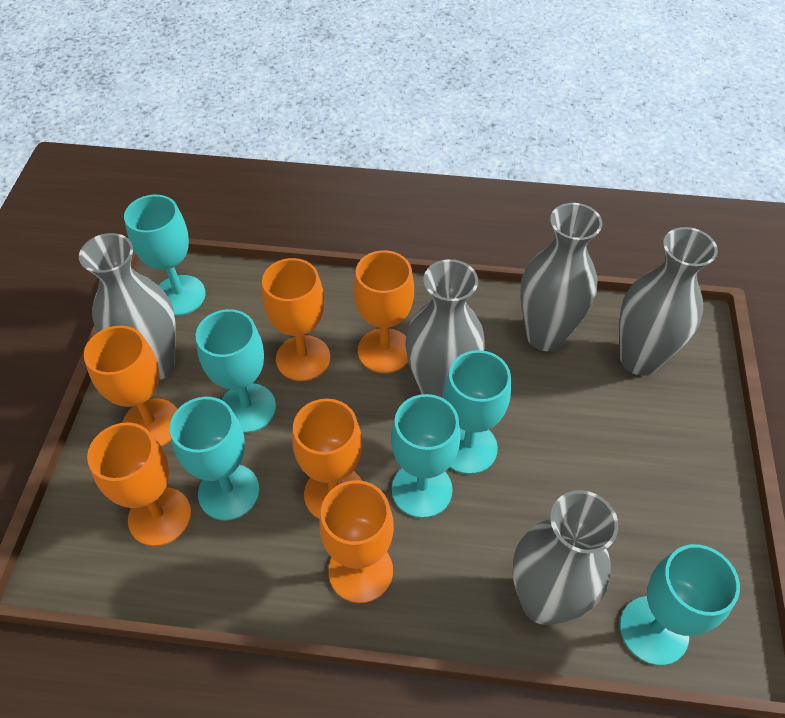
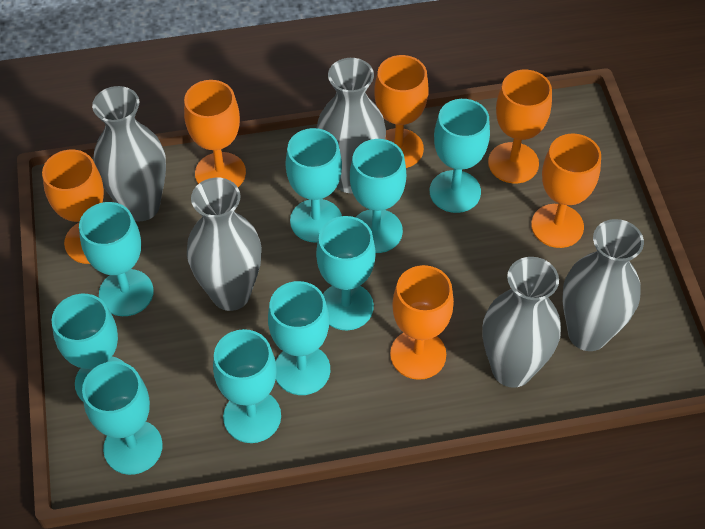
turquoise goblet: 6 -> 9

